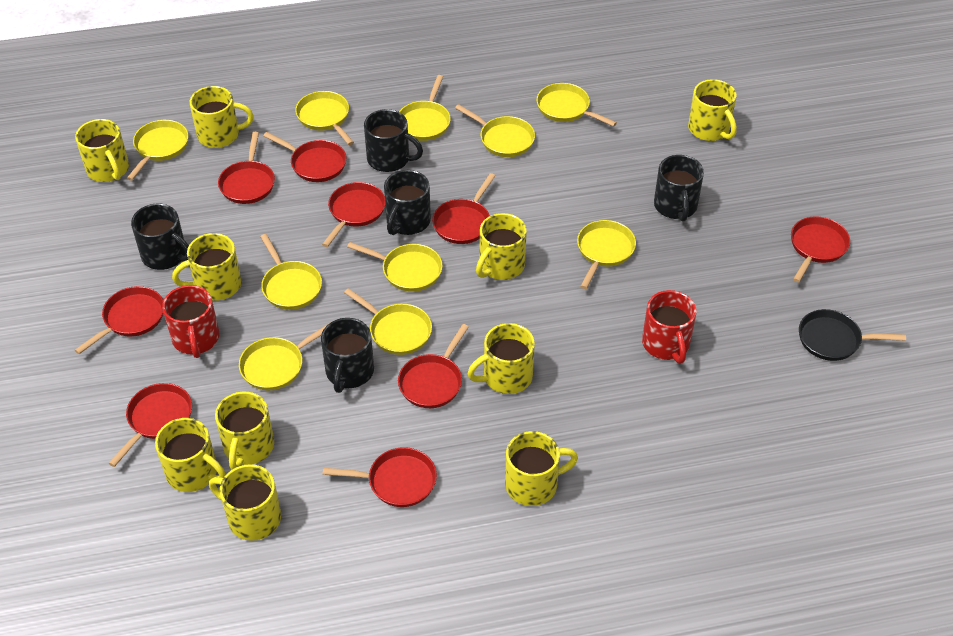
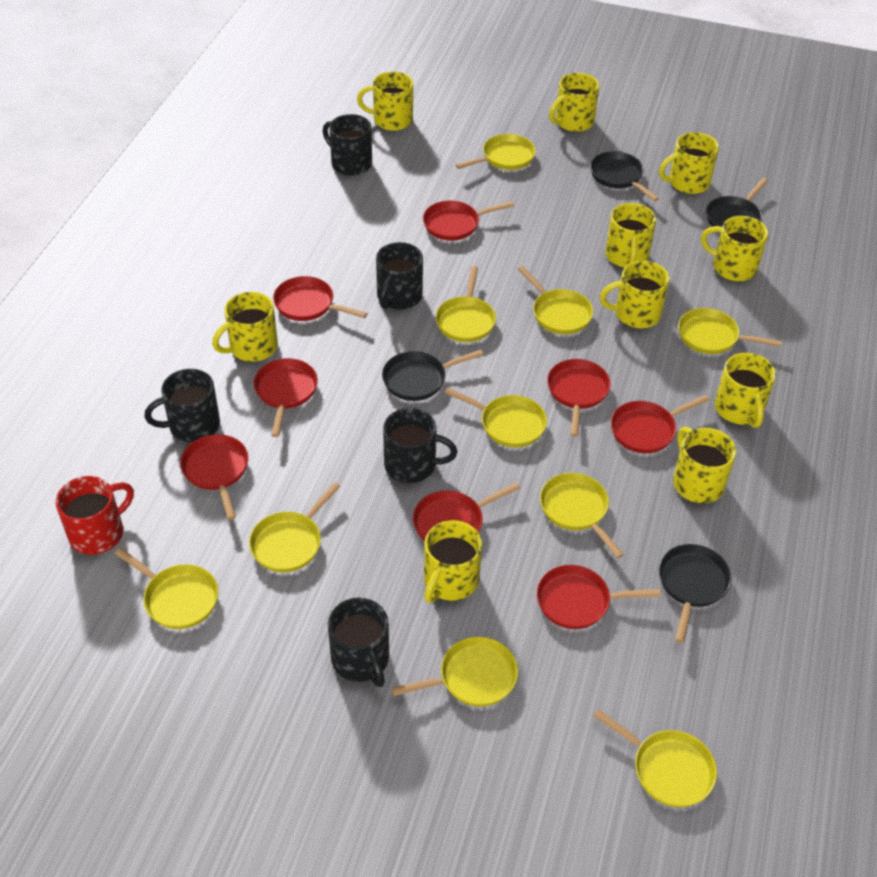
black pan: 1 -> 4
red mug: 2 -> 1
red pan: 9 -> 8

